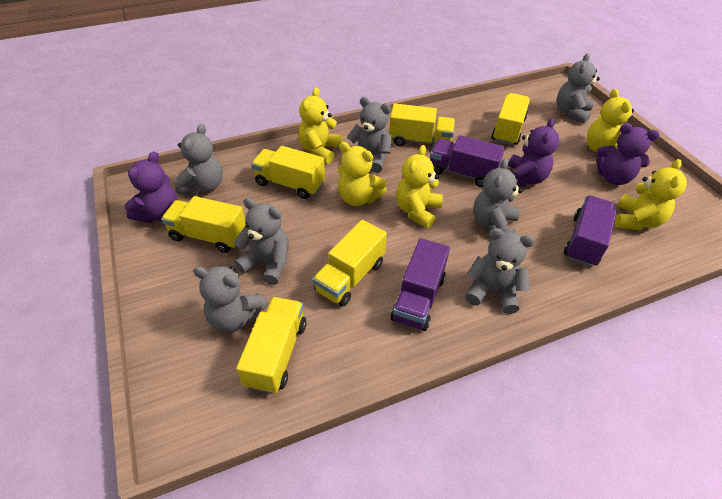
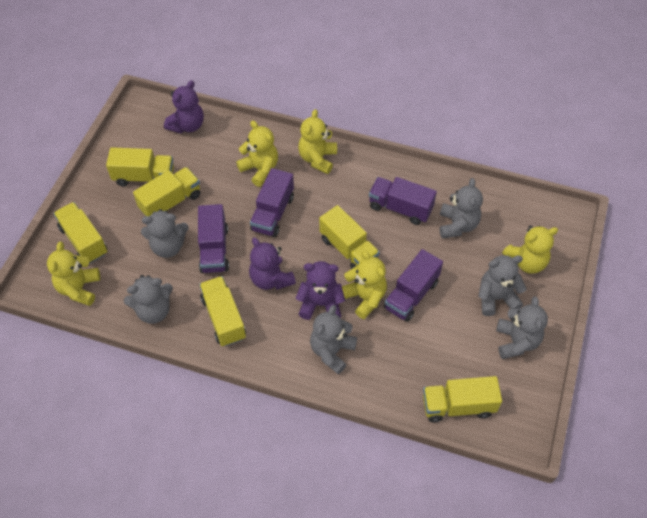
grey teddy bear: 7 -> 6
purple truck: 3 -> 4

